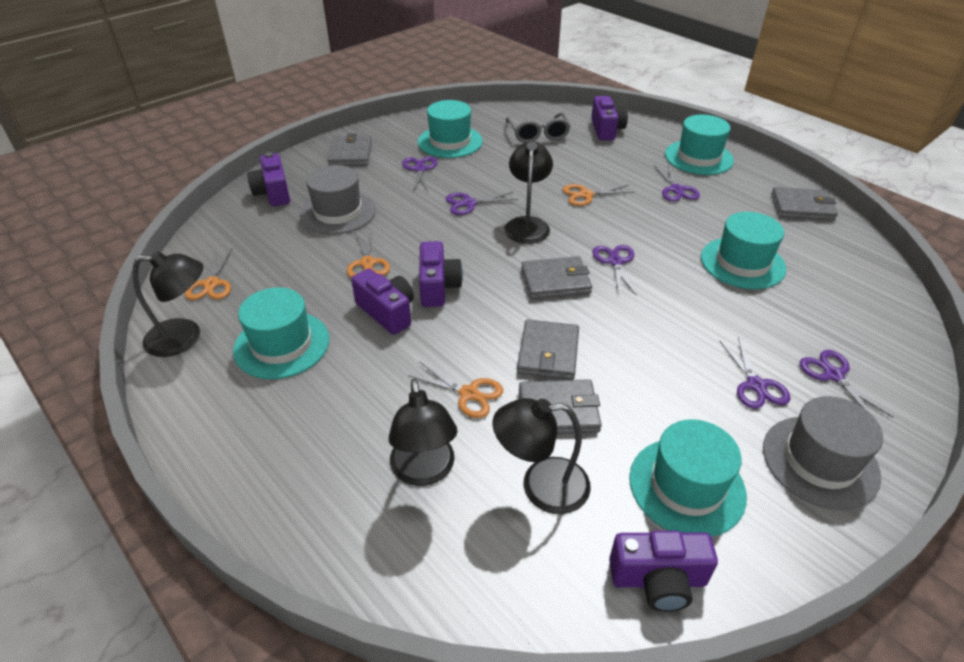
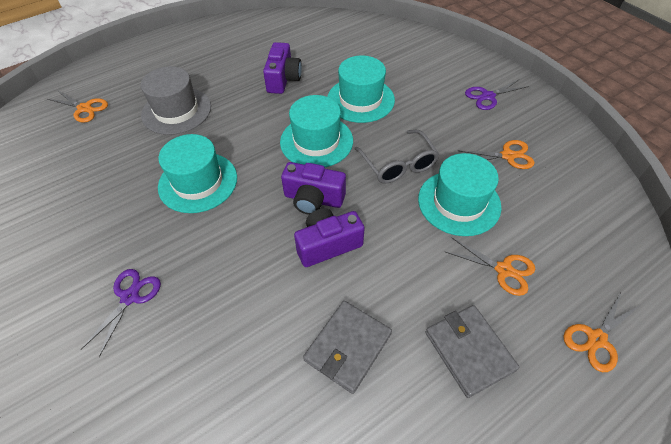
black lamp: 4 -> 0
grey hat: 2 -> 1
grey wallet: 5 -> 2
purple camera: 5 -> 3
purple scissors: 6 -> 2
turquoise hat: 5 -> 4

